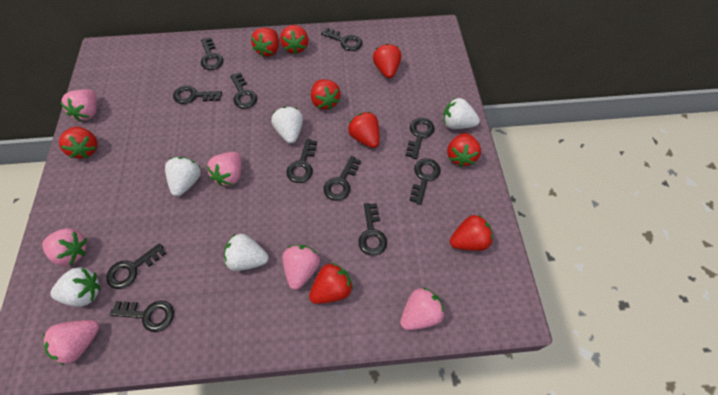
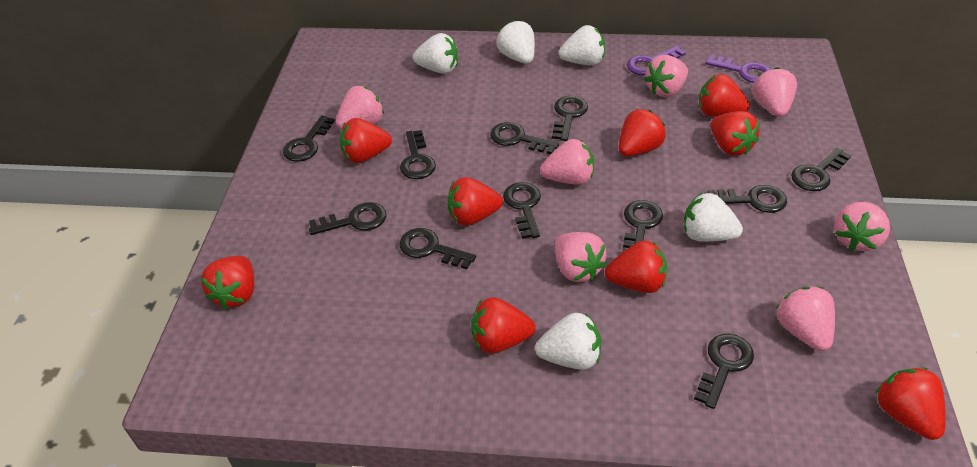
pink strawberry: 6 -> 7
purple key: 0 -> 2

